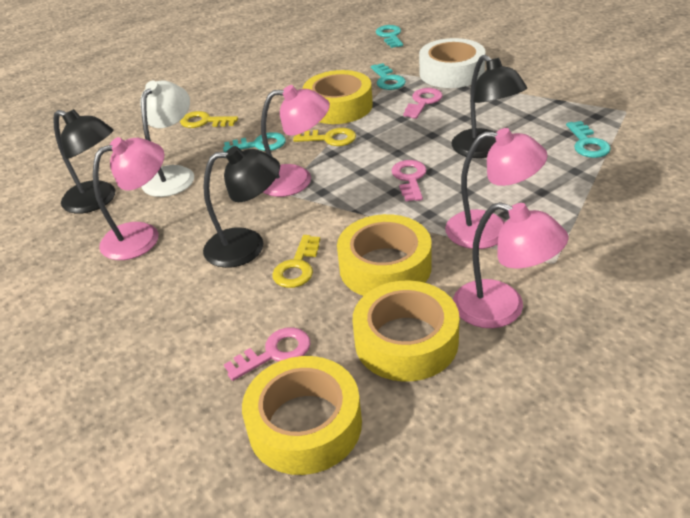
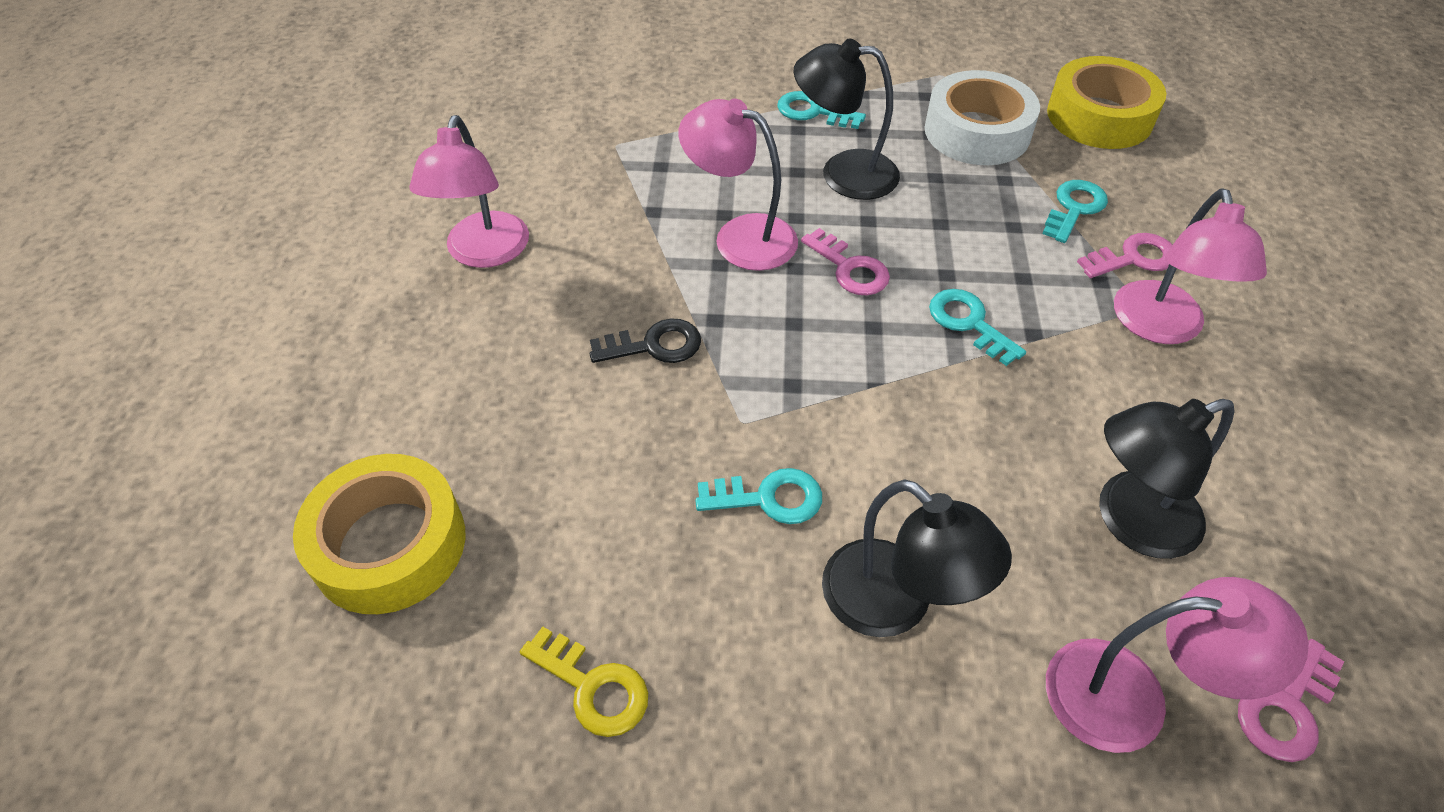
black key: 0 -> 1
white lamp: 1 -> 0
yellow key: 3 -> 1
yellow tape: 4 -> 2

